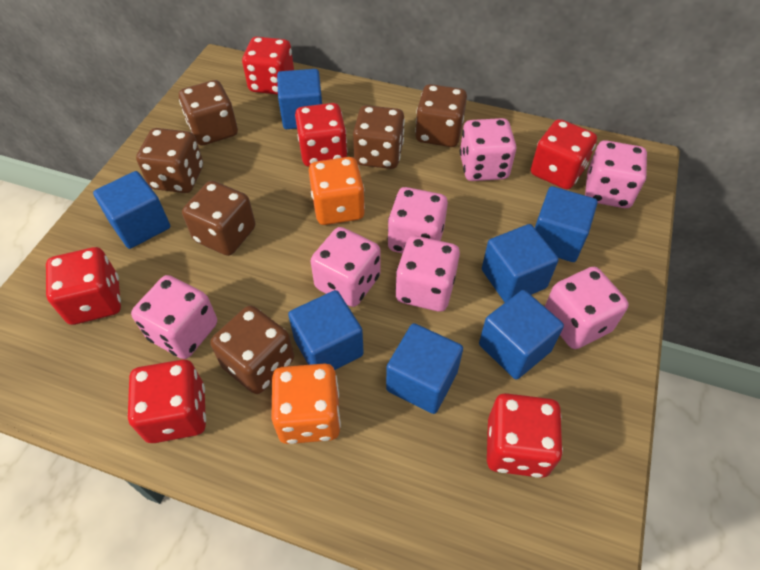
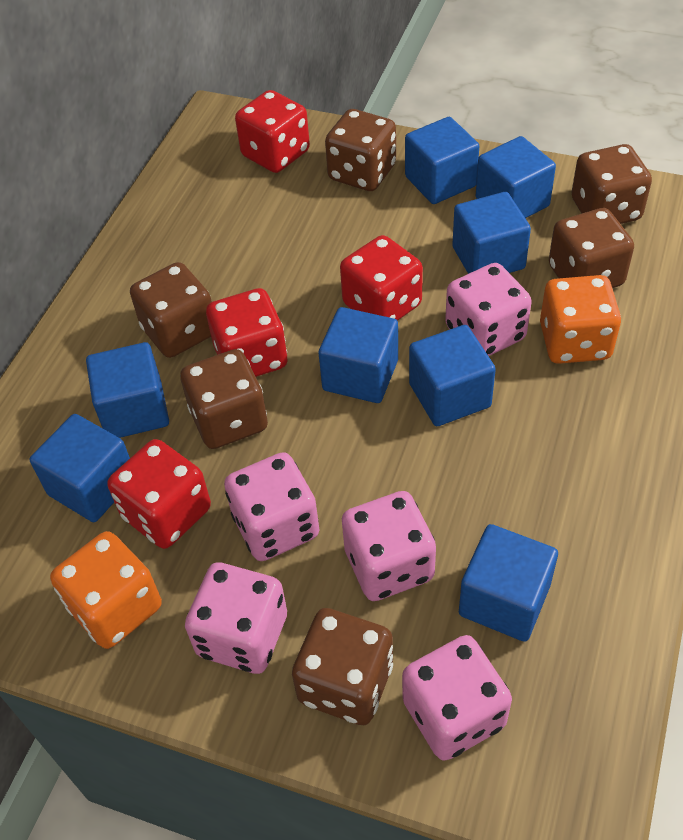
blue cube: 7 -> 8
pink dice: 7 -> 5
red dice: 6 -> 4

